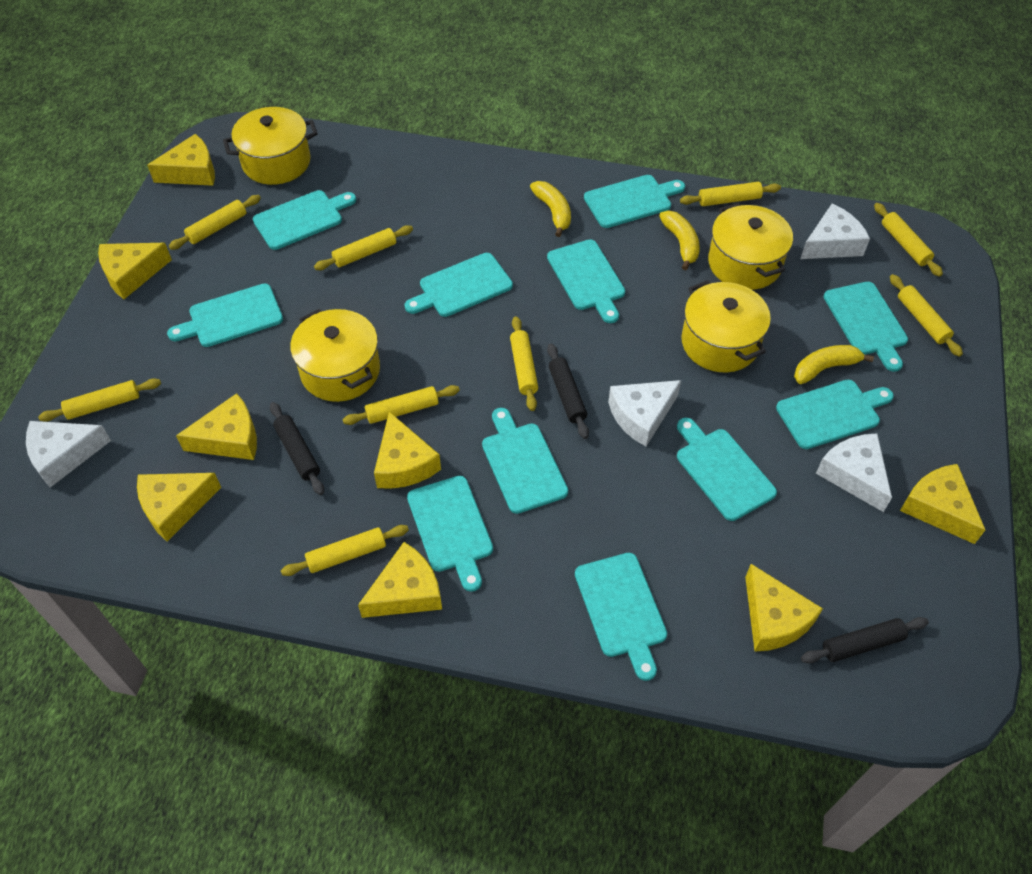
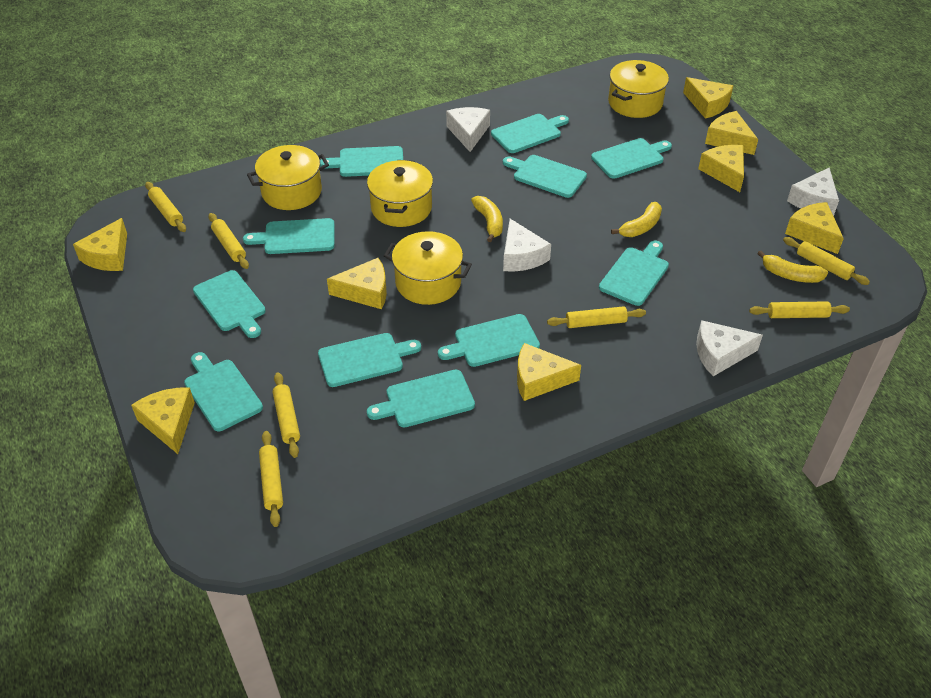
black rolling pin: 3 -> 0
yellow rolling pin: 9 -> 7

